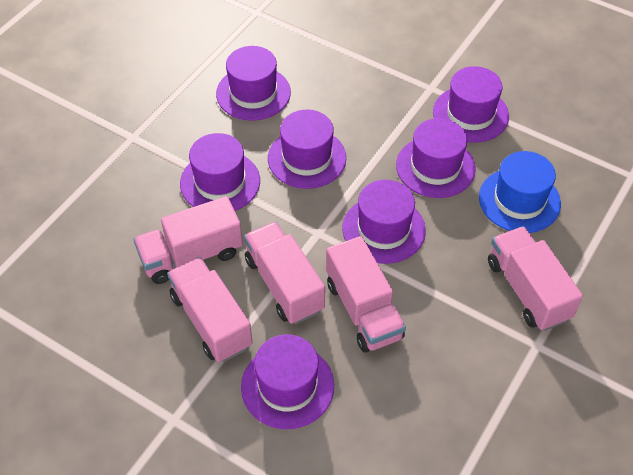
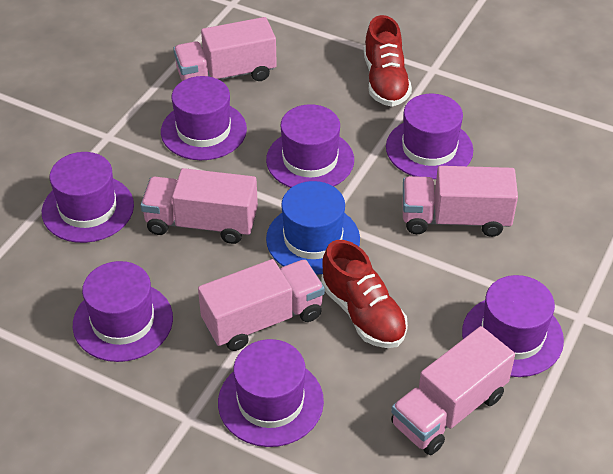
red shoe: 0 -> 2

